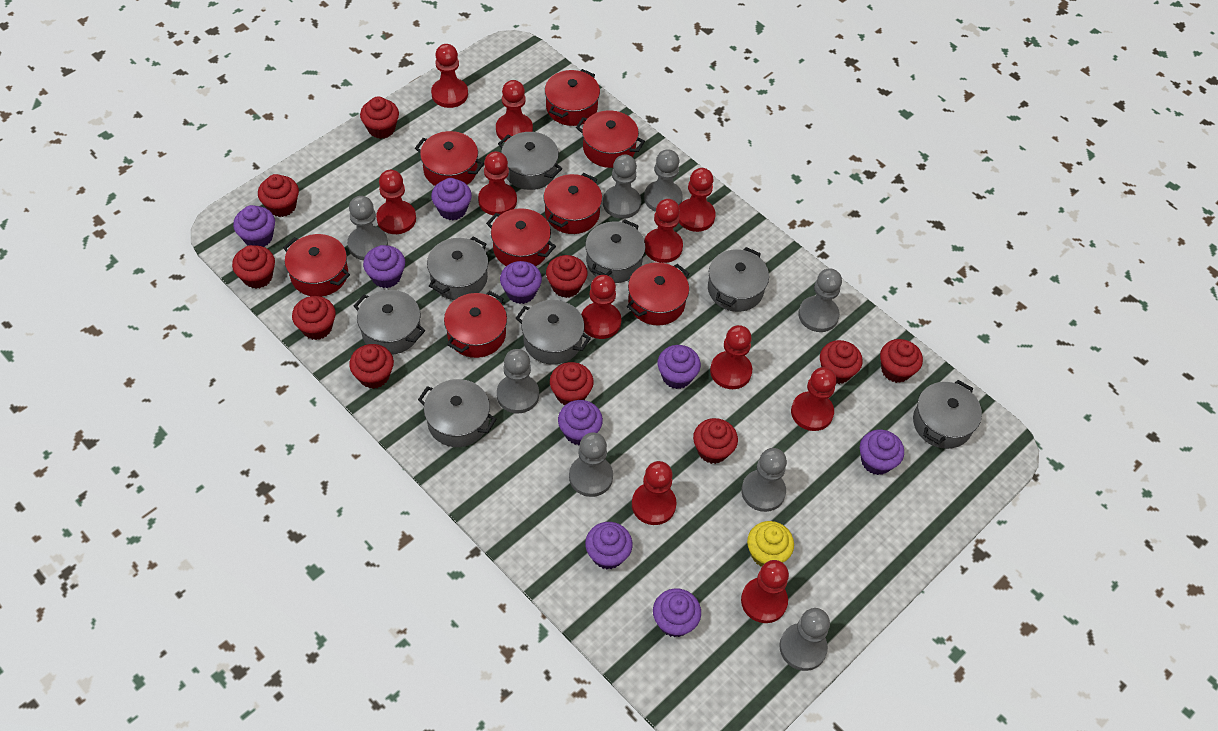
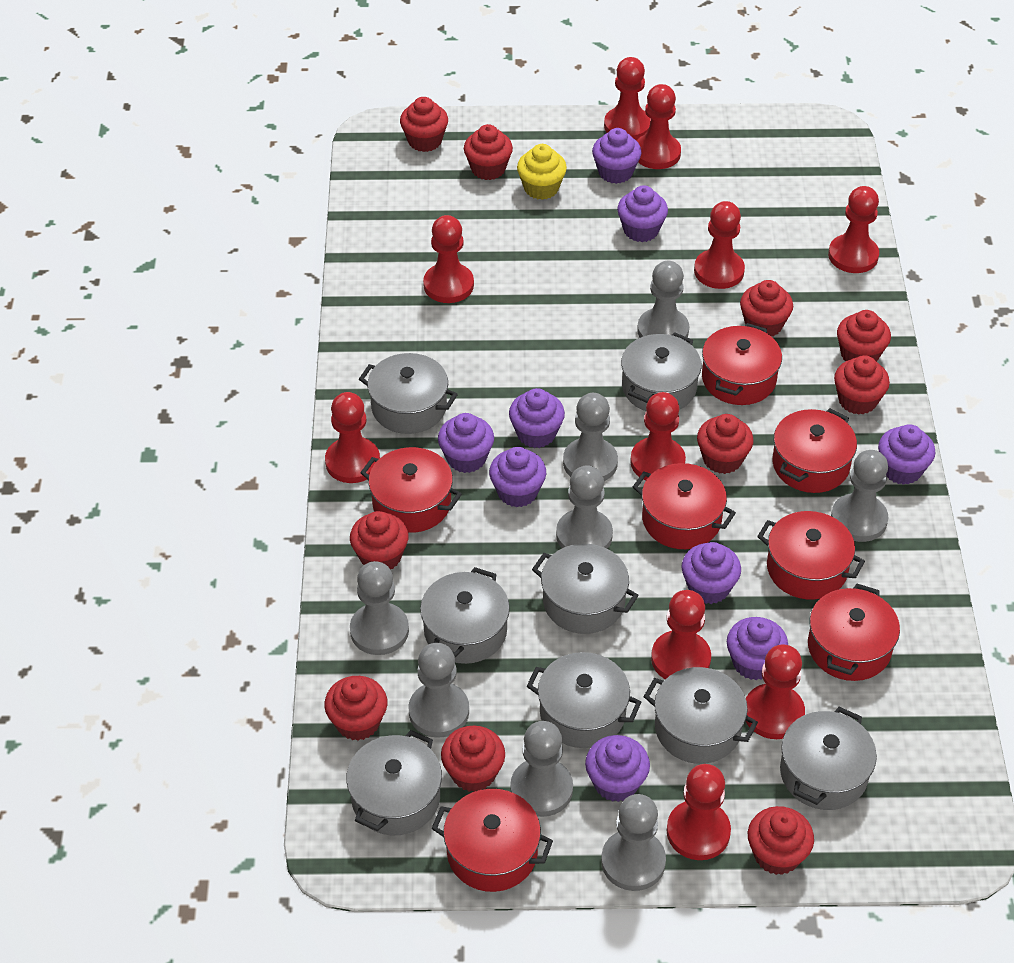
red pawn: 11 -> 10
red pot: 8 -> 7

